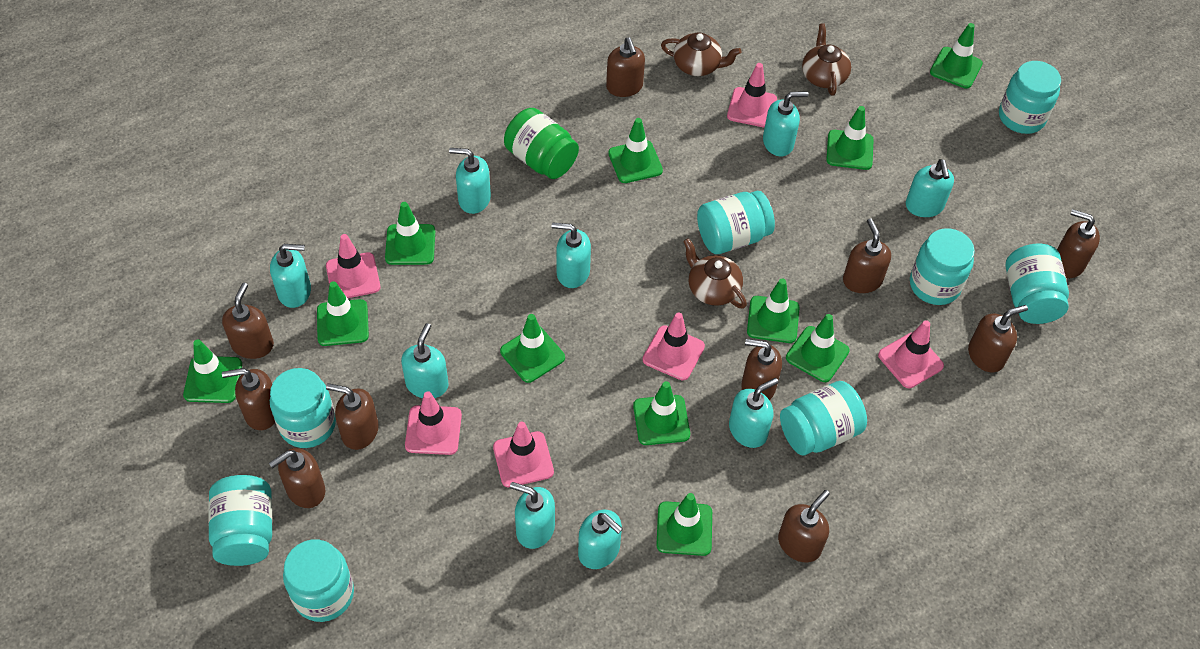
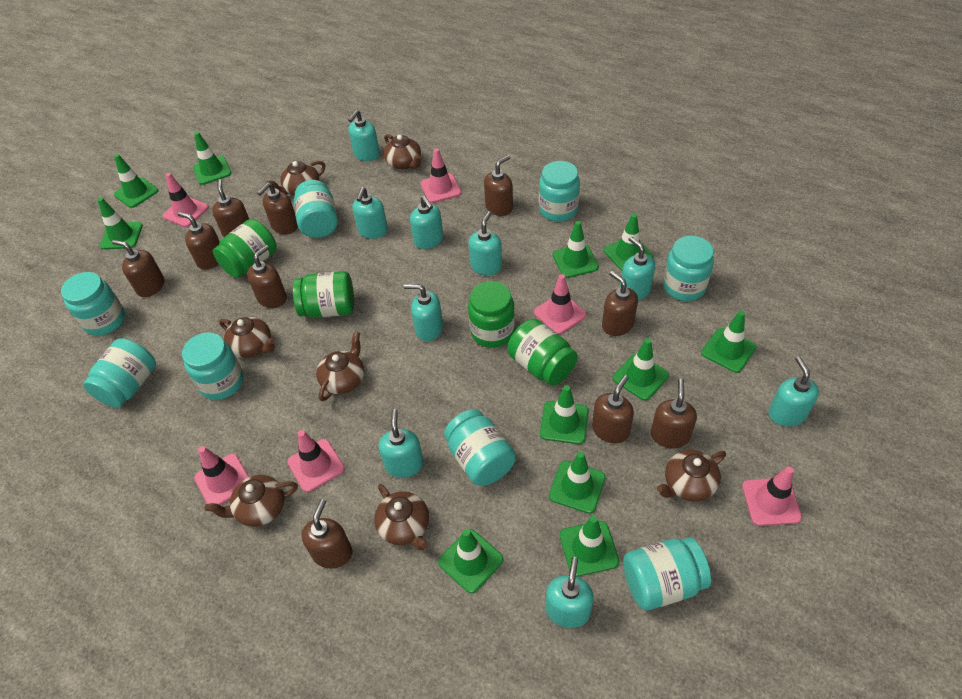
brown teapot: 3 -> 7
green jar: 1 -> 4

